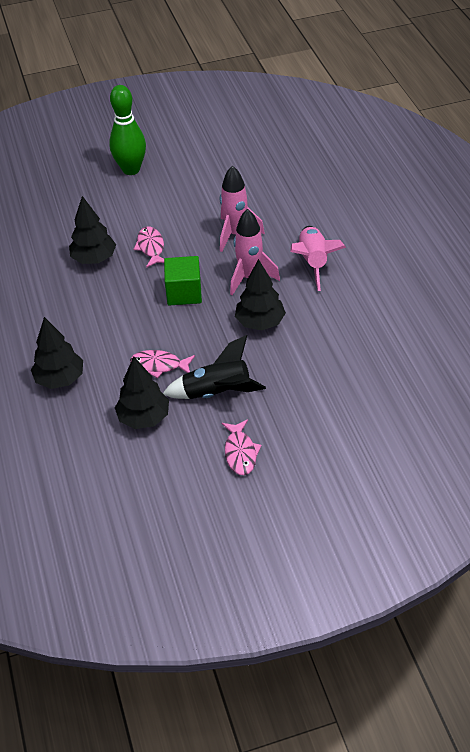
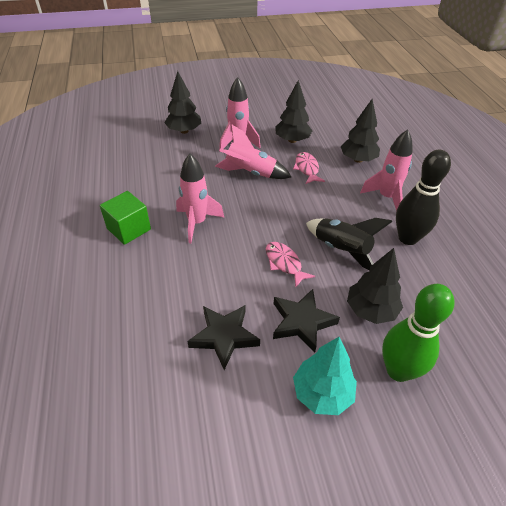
black bowling pin: 0 -> 1
black star: 0 -> 2
pink fish: 3 -> 2
pink rocket: 3 -> 4
turquoise tree: 0 -> 1

